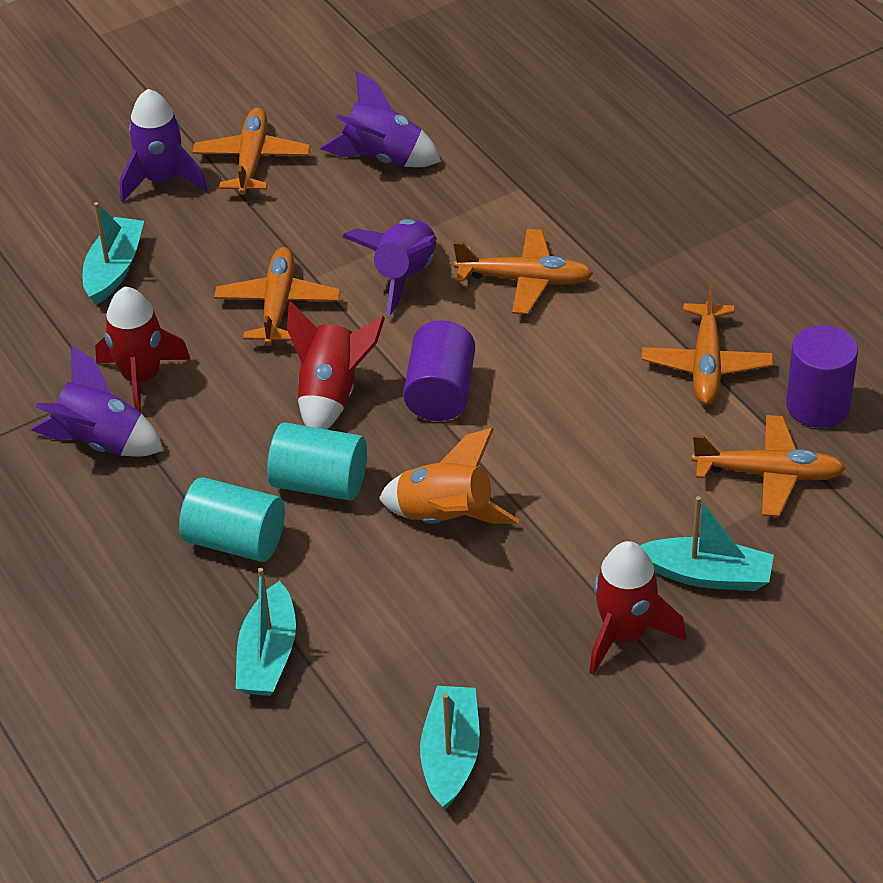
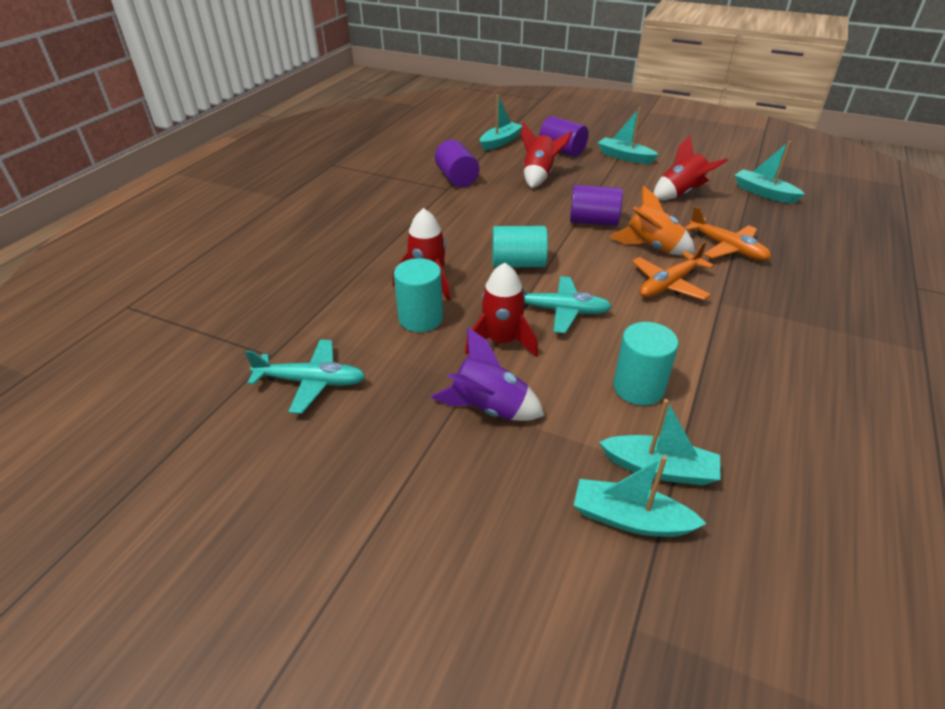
orange plane: 5 -> 2
purple cylinder: 2 -> 3
purple rocket: 4 -> 1
red rocket: 3 -> 4
turquoise boat: 4 -> 5
turquoise cylinder: 2 -> 3
turquoise plane: 0 -> 2

